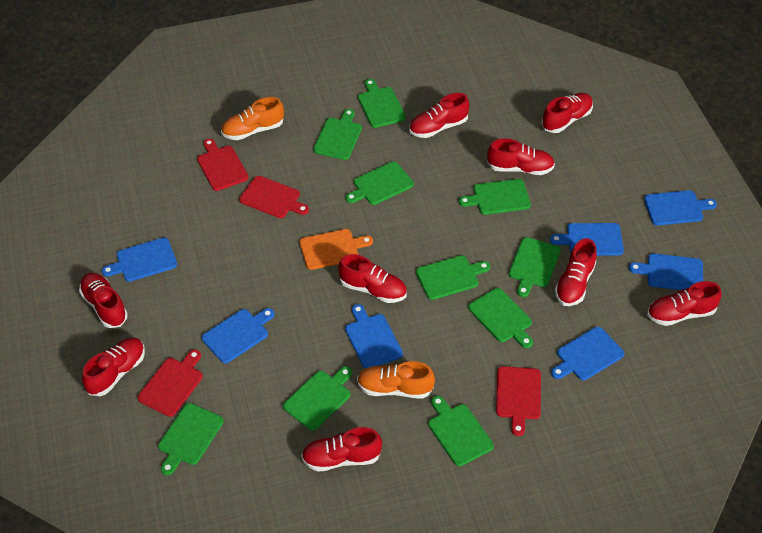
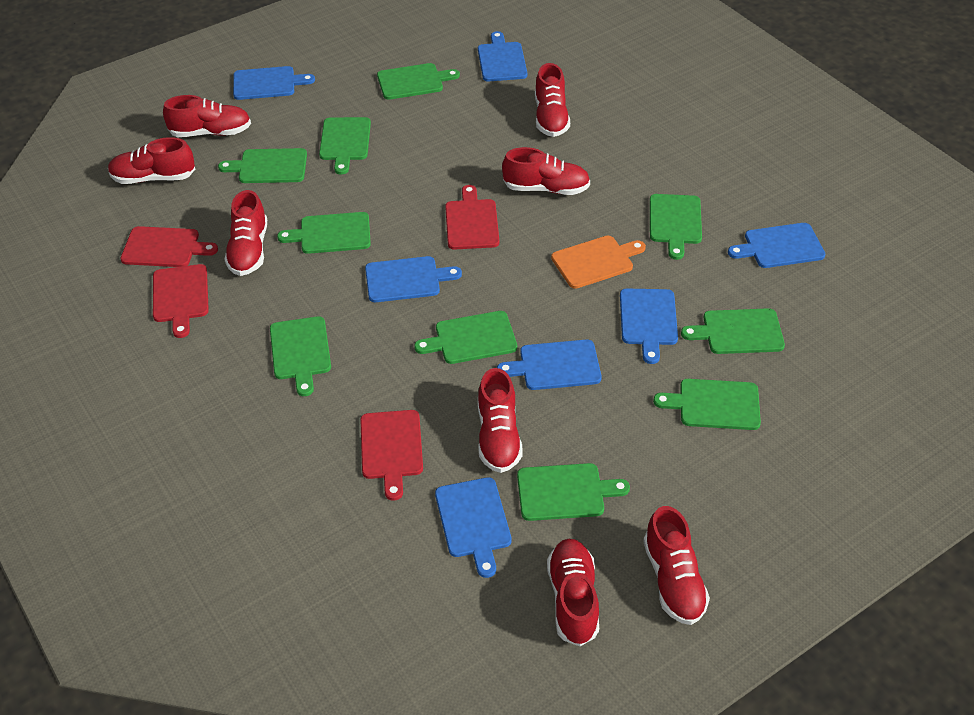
orange shoe: 2 -> 0
red shoe: 9 -> 8

